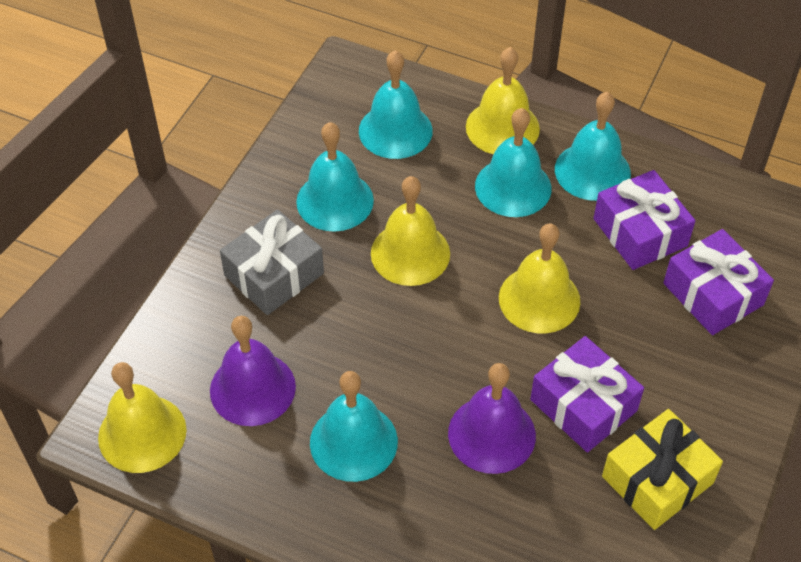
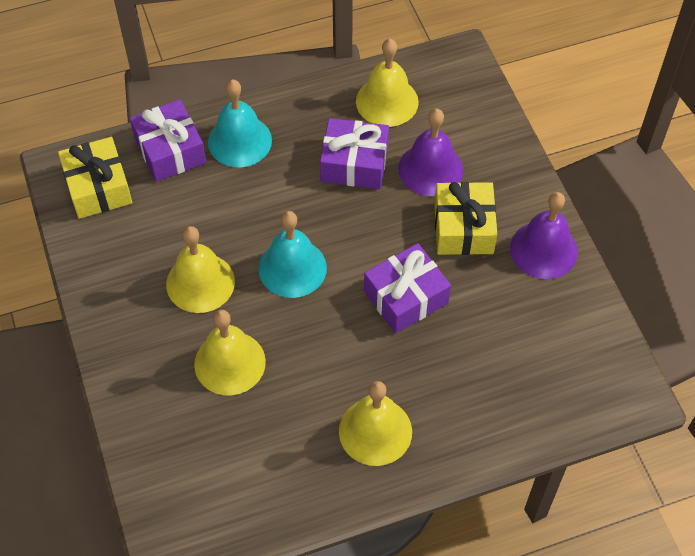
grey gift: 1 -> 0
turquoise bell: 5 -> 2
yellow gift: 1 -> 2

